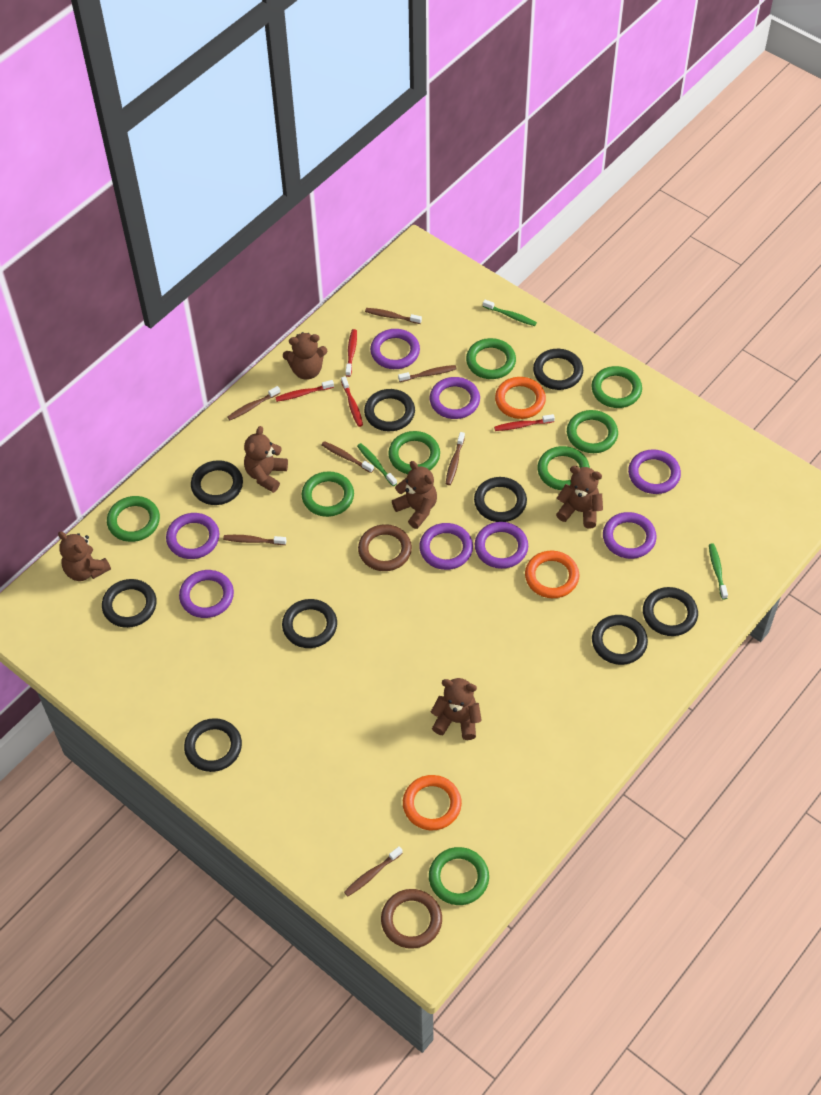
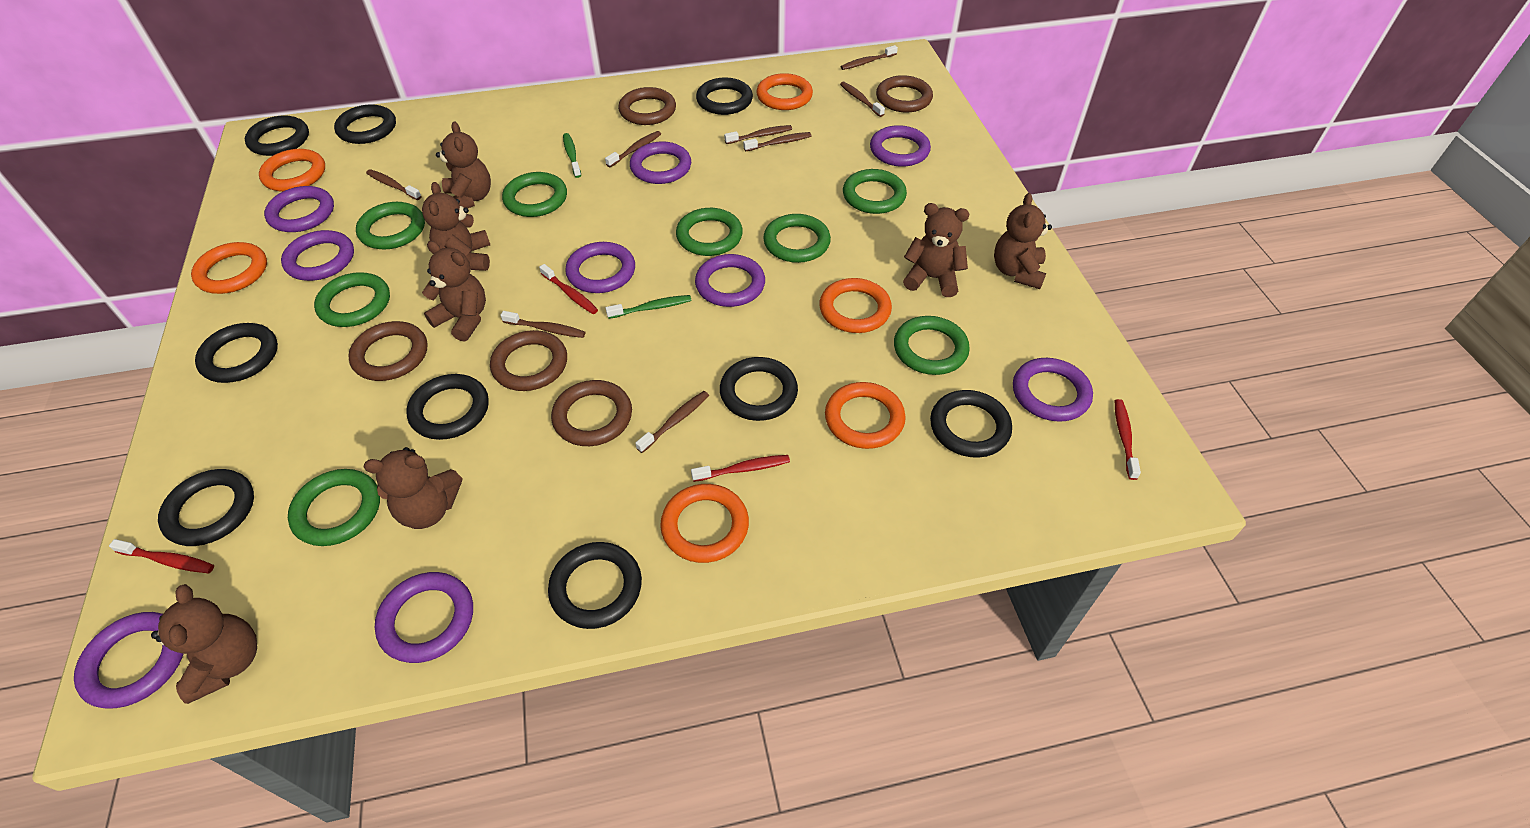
brown ring: 2 -> 5
brown teddy bear: 6 -> 7
brown toothbrush: 7 -> 8
green toothbrush: 3 -> 2
orange ring: 3 -> 6
purple ring: 8 -> 9

